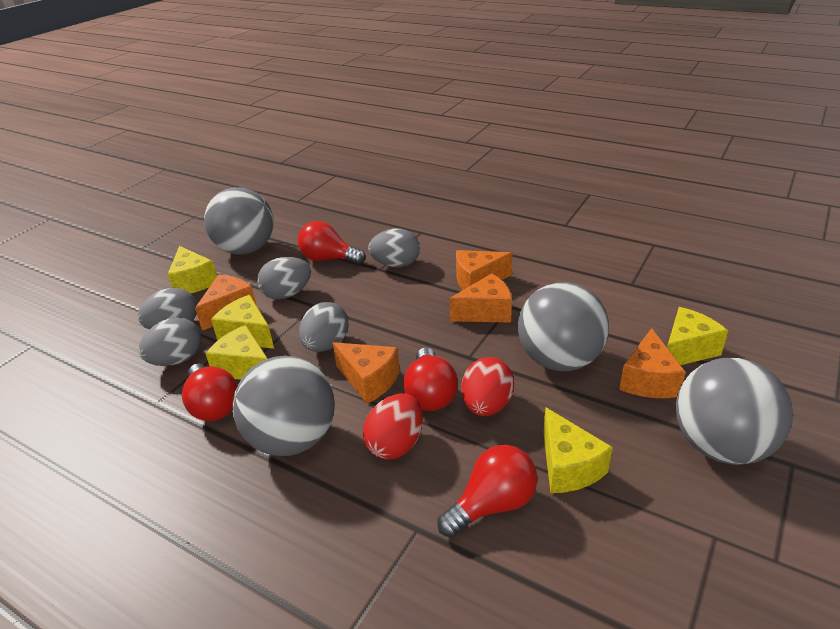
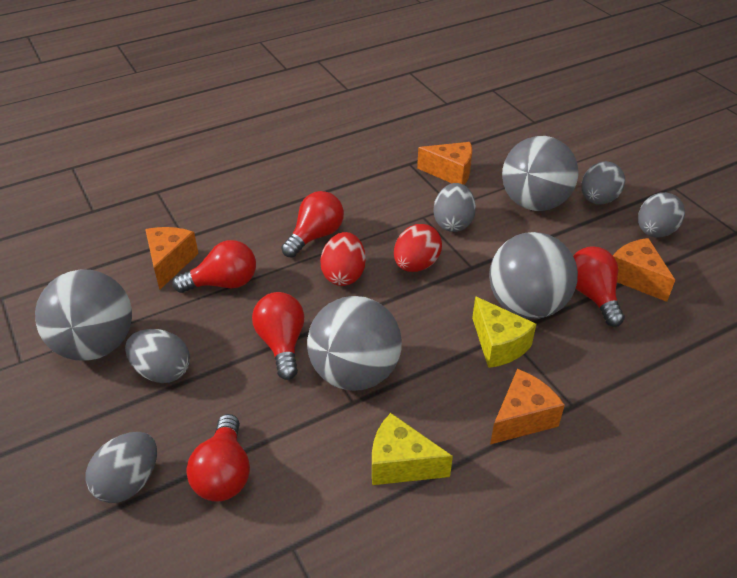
orange cheese: 5 -> 4
red light bulb: 4 -> 5
yellow cheese: 5 -> 2

